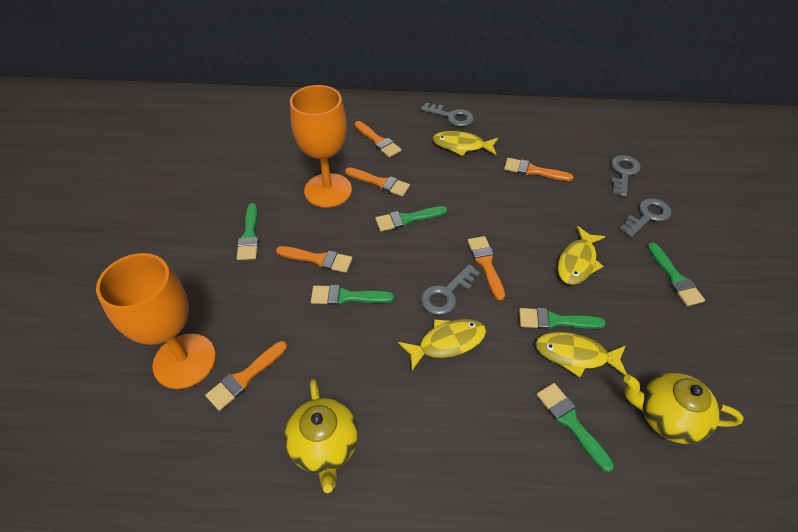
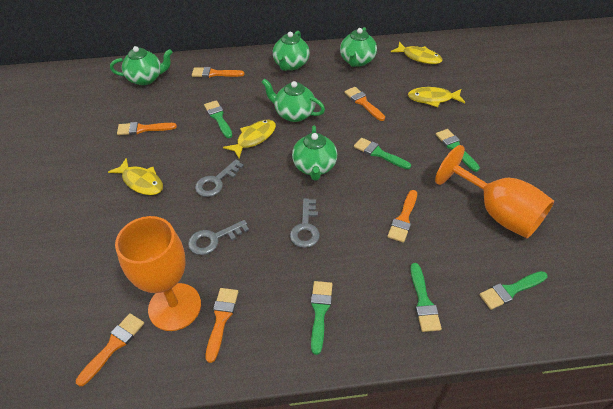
green teapot: 0 -> 5
grey key: 4 -> 3
yellow teapot: 2 -> 0

